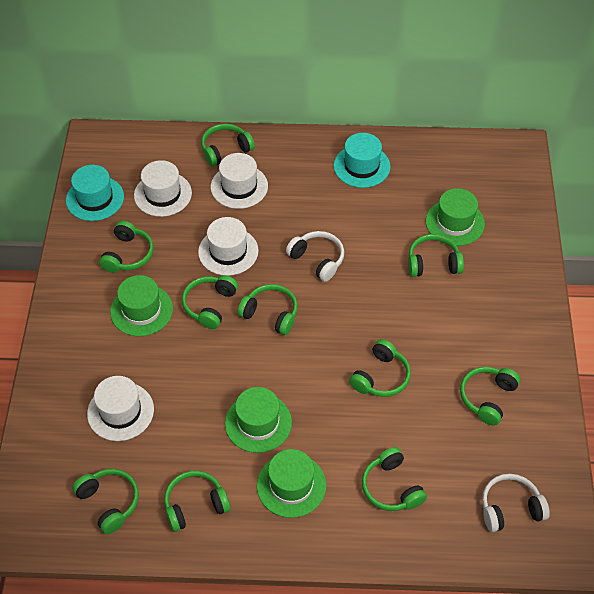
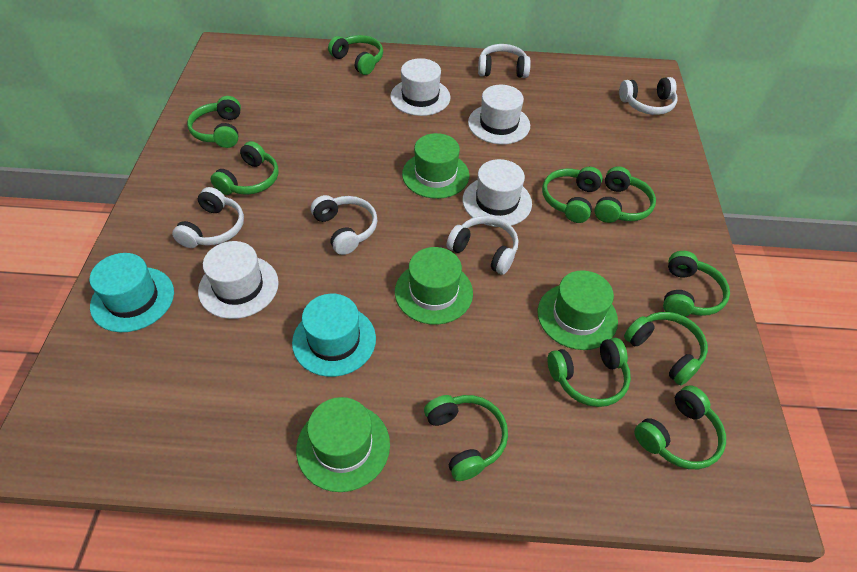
white headphones: 2 -> 5

